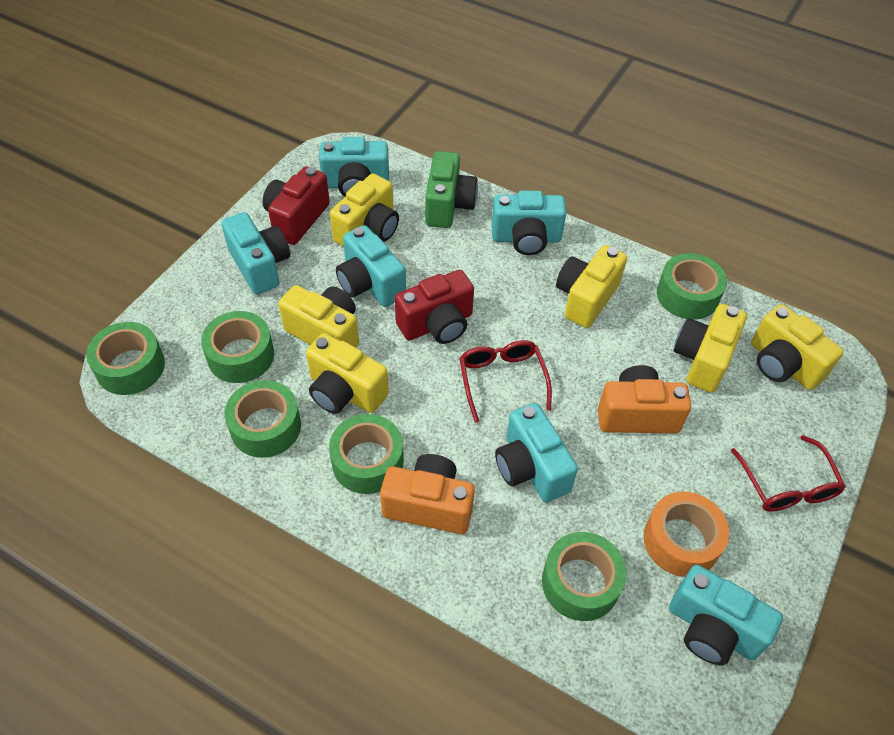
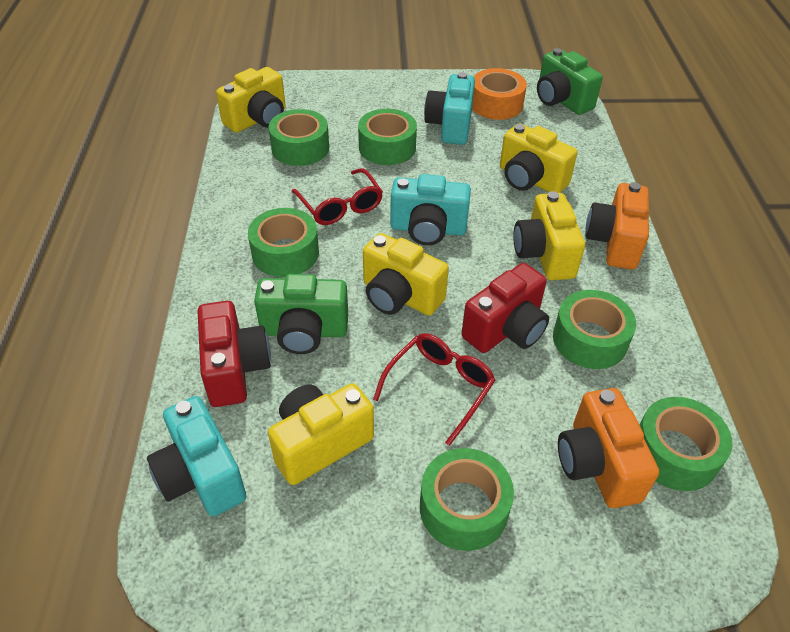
green camera: 1 -> 2
turquoise camera: 6 -> 3
yellow camera: 6 -> 5

